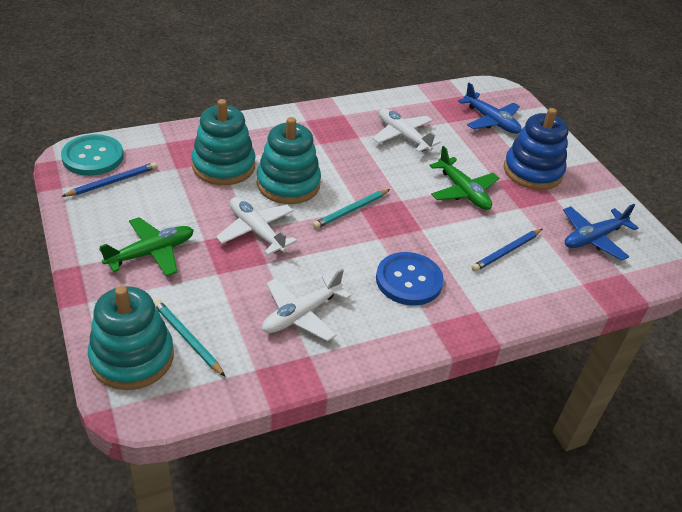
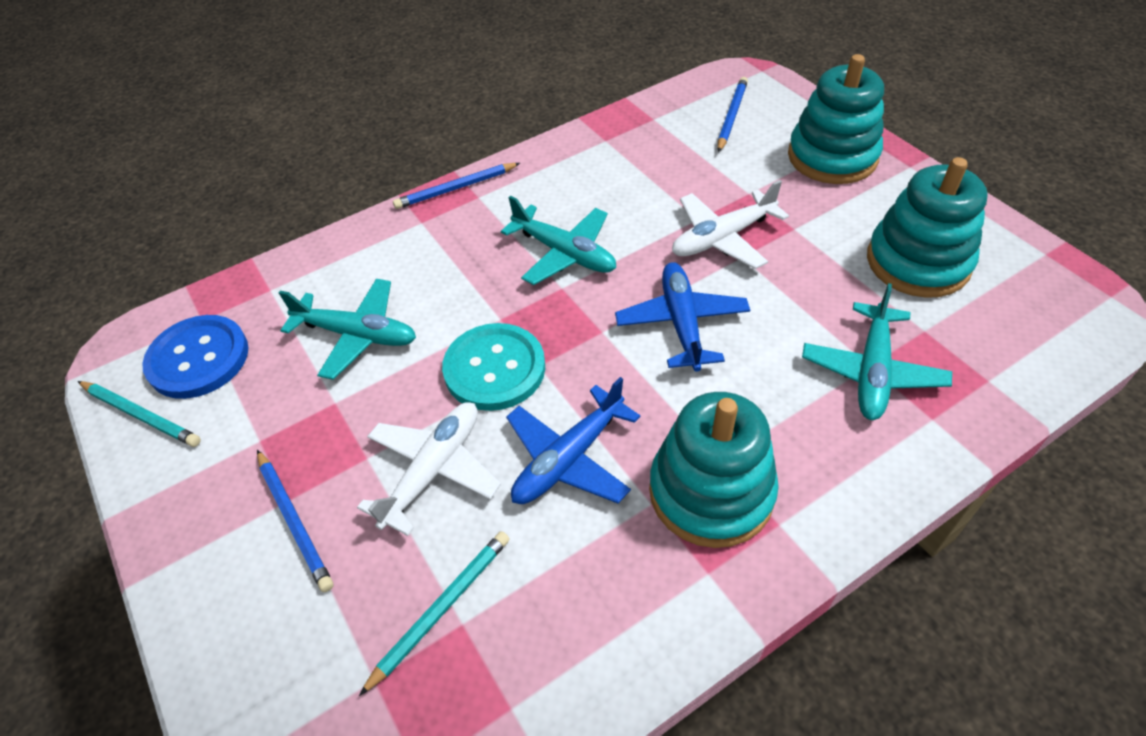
blue pencil: 2 -> 3
blue stacking toy: 1 -> 0
green plane: 2 -> 0
turquoise plane: 0 -> 3
white plane: 3 -> 2

